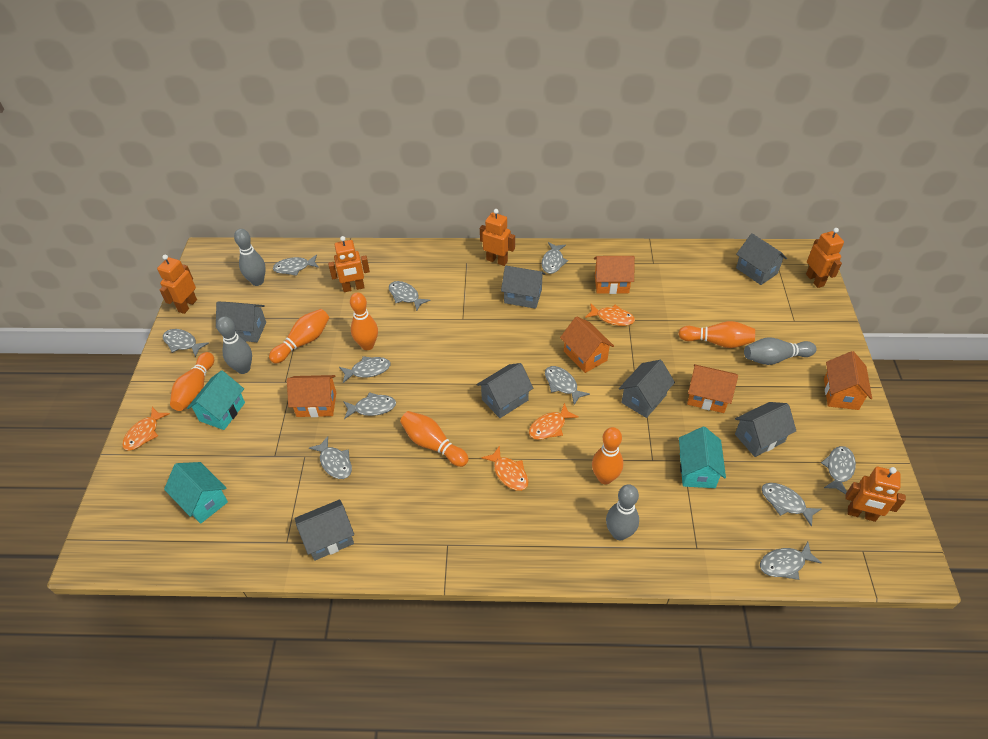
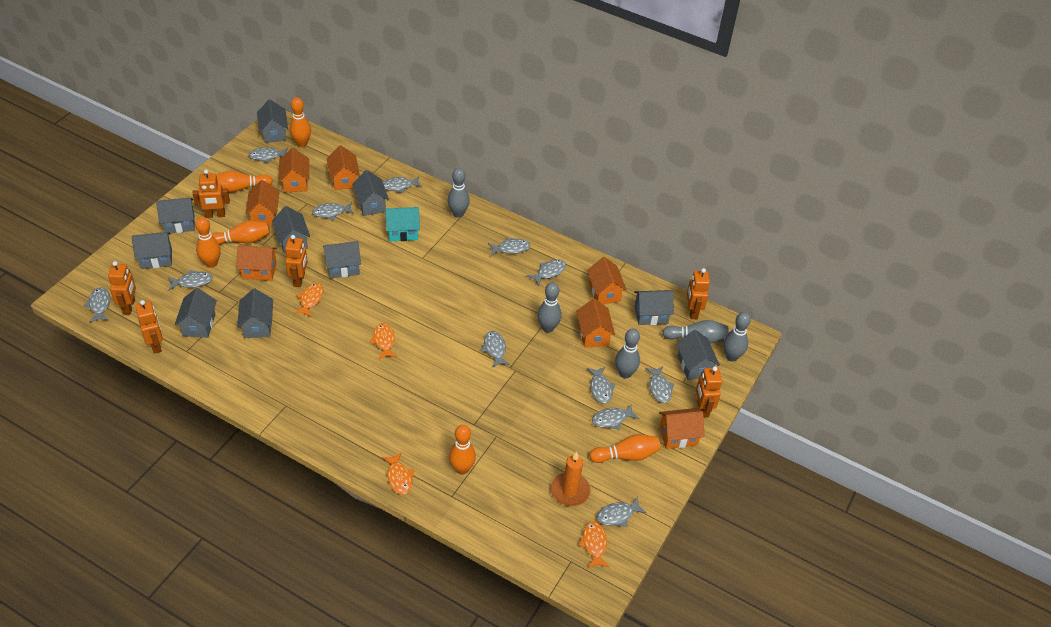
grey bowling pin: 4 -> 5
grey fish: 11 -> 12
grey house: 7 -> 10
orange candle: 0 -> 1
orange house: 5 -> 7
orange robot: 5 -> 6
turquoise house: 3 -> 1

